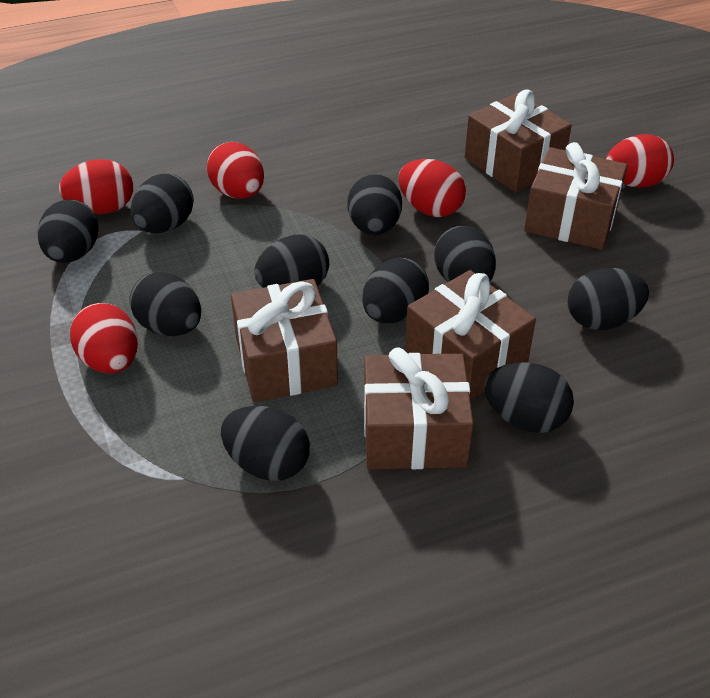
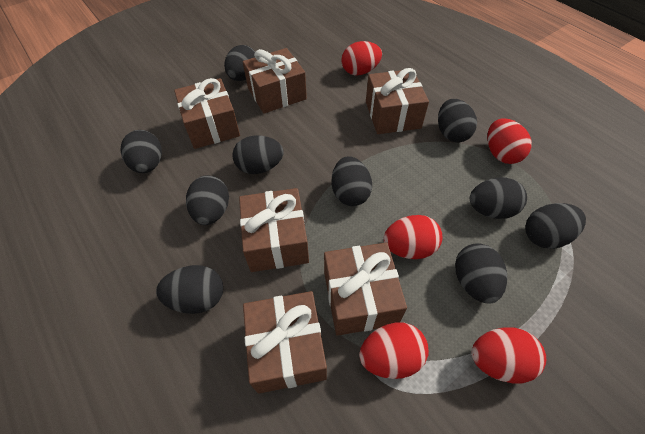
brown gift: 5 -> 6

